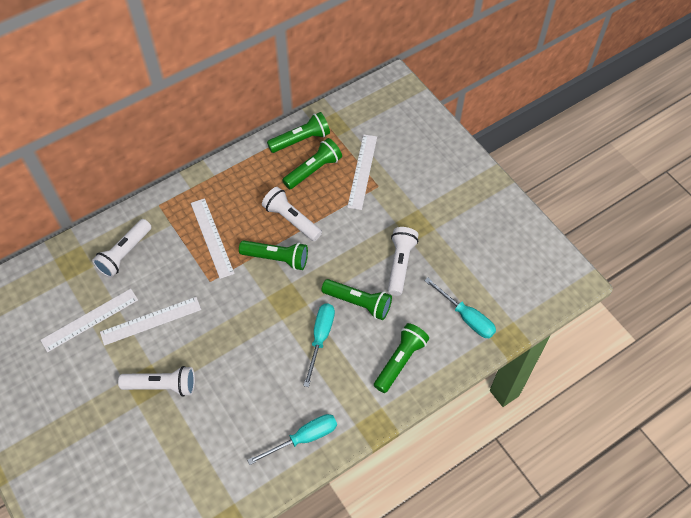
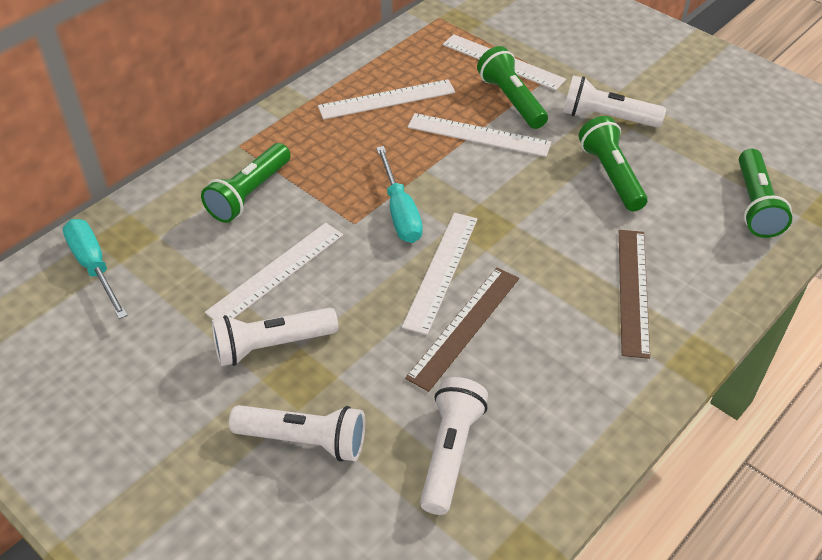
brown ruler: 0 -> 2
green flashlight: 5 -> 4
turquoise screwdriver: 3 -> 2
white ruler: 4 -> 5

